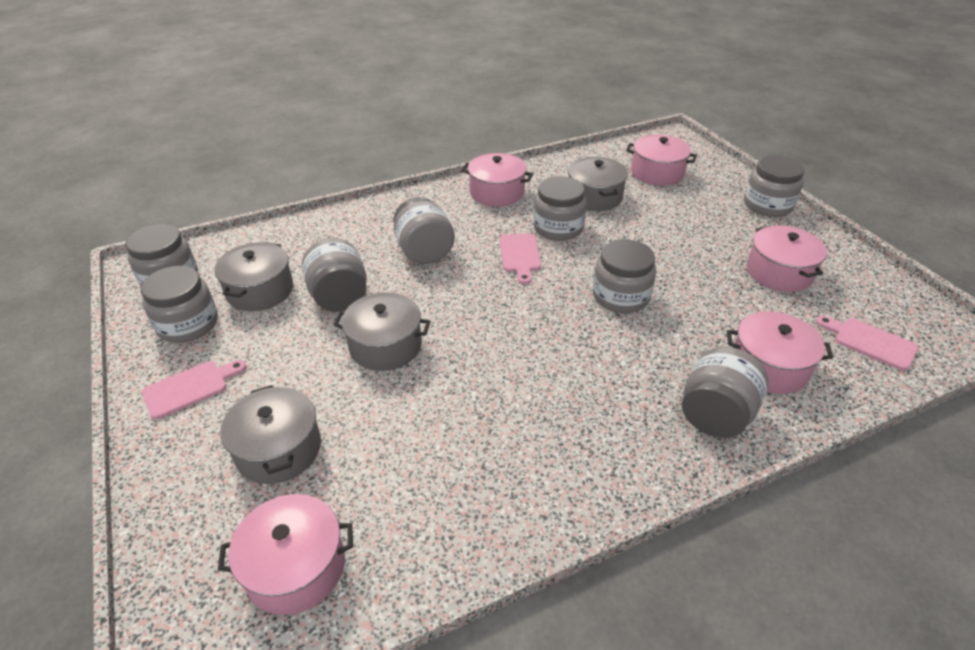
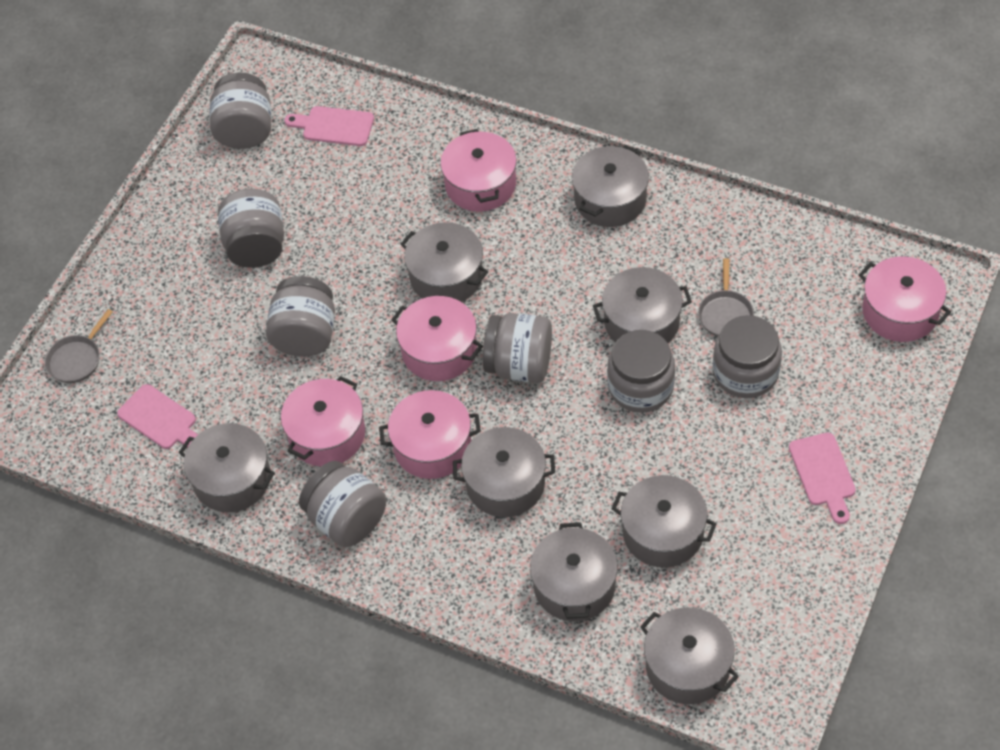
grey jar: 8 -> 7
grey pan: 0 -> 2
grey pot: 4 -> 8

